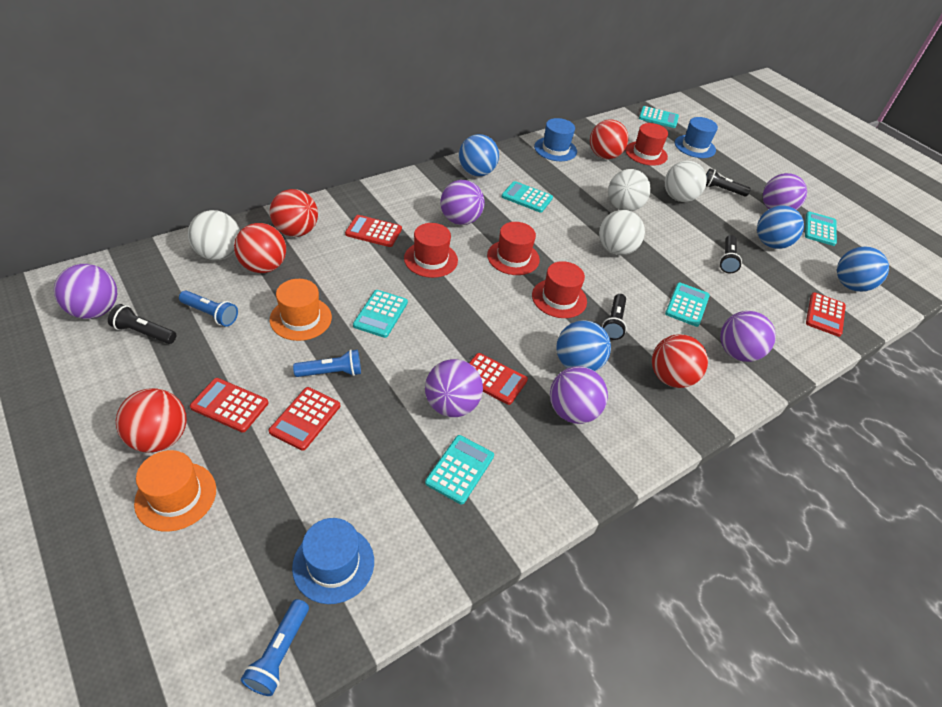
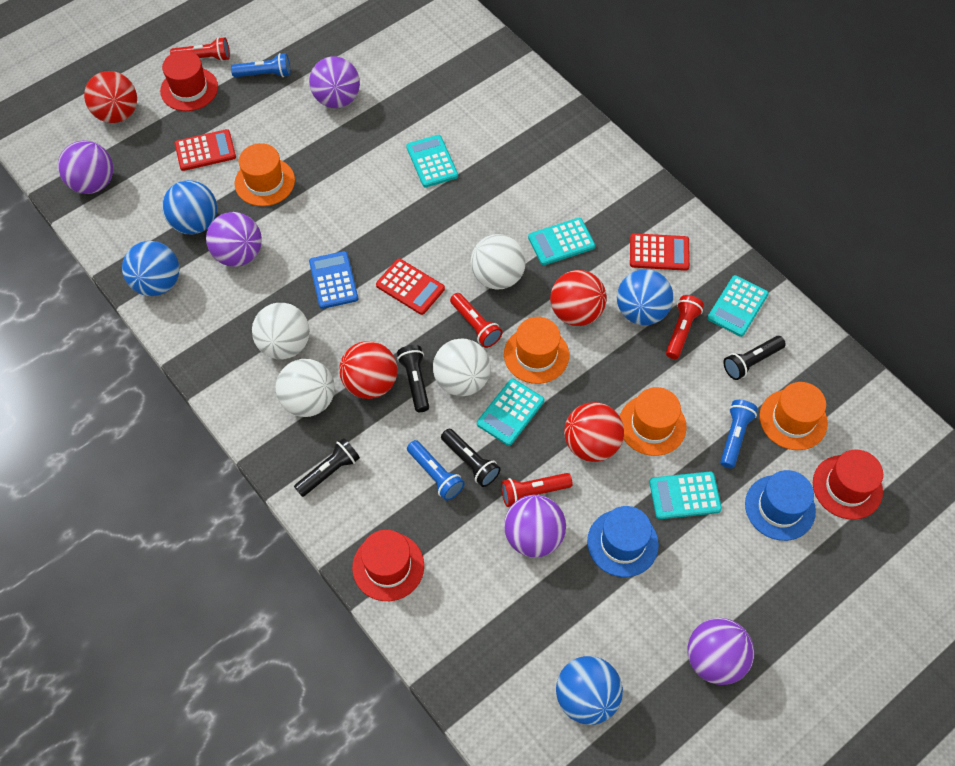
blue calculator: 0 -> 1
blue hat: 3 -> 2
orange hat: 2 -> 4
purple ball: 6 -> 5
red ball: 5 -> 4
red calculator: 5 -> 3
red flashlight: 0 -> 4
red hat: 4 -> 3
turquoise calculator: 6 -> 5

